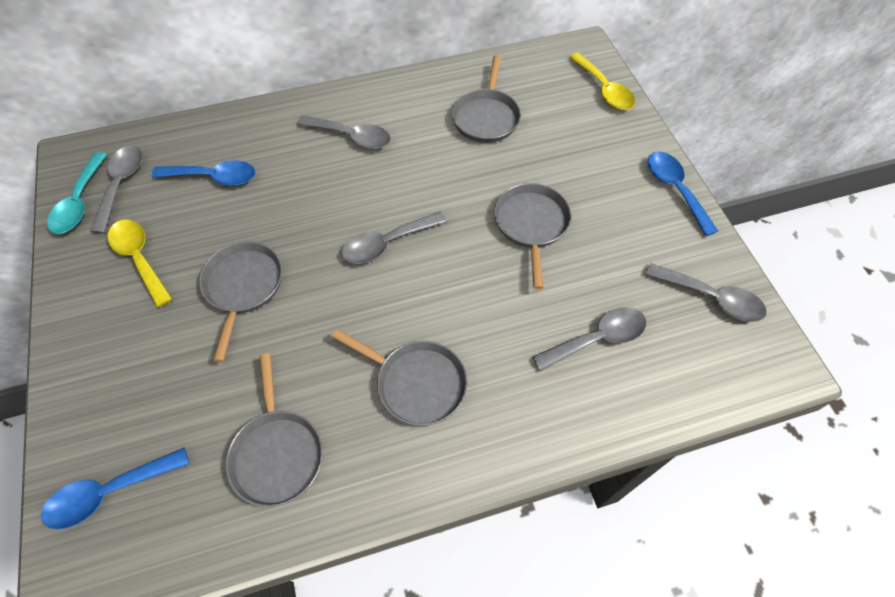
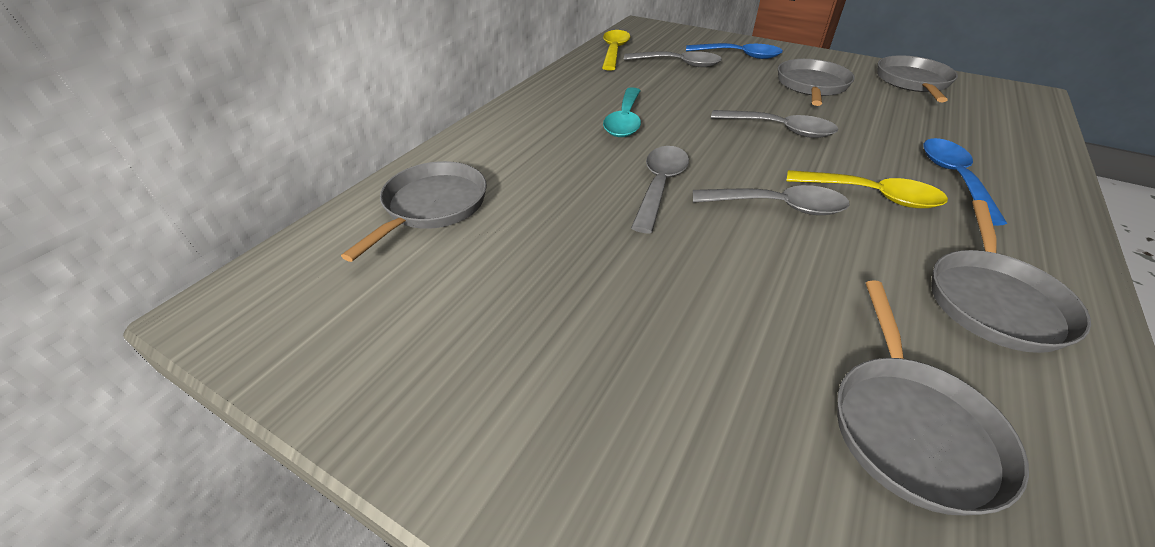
blue spoon: 3 -> 2
grey spoon: 5 -> 4

